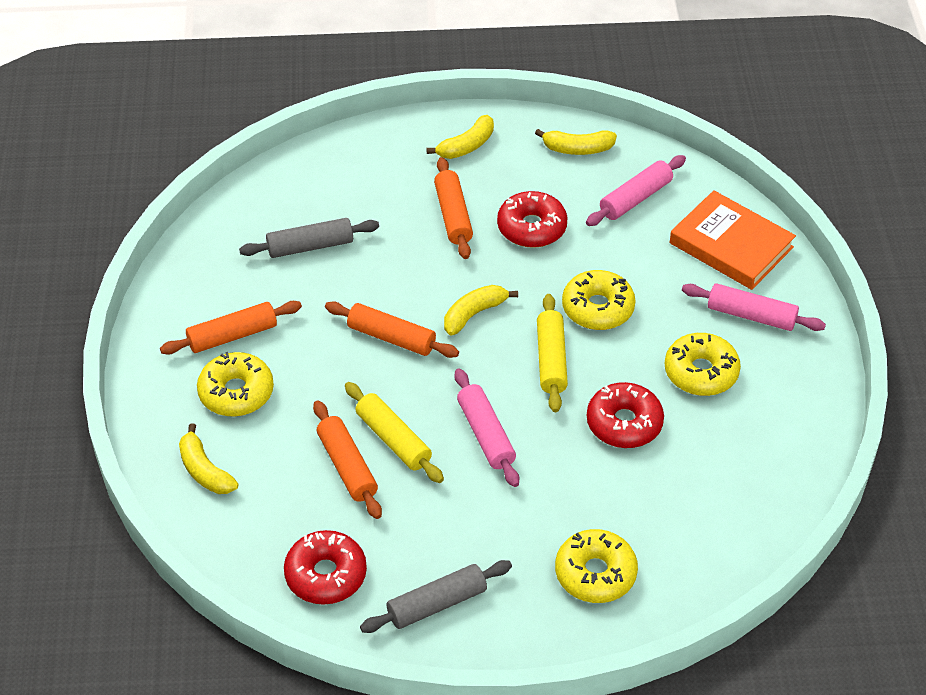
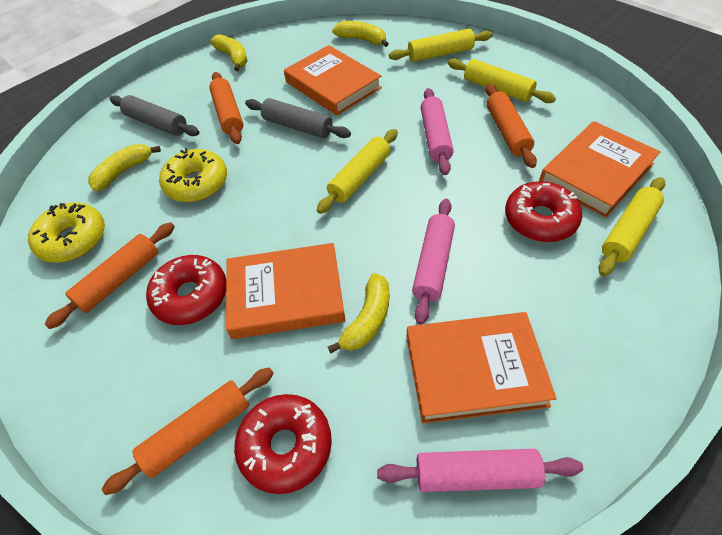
orange book: 1 -> 4
yellow donut: 4 -> 2
yellow rolling pin: 2 -> 4

